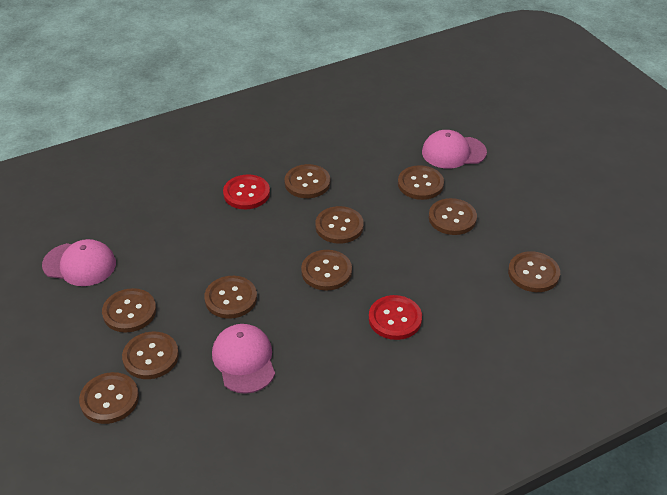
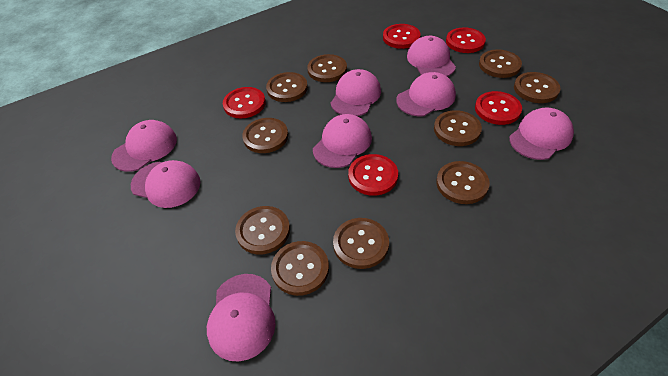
pink cap: 3 -> 8
red button: 2 -> 5

